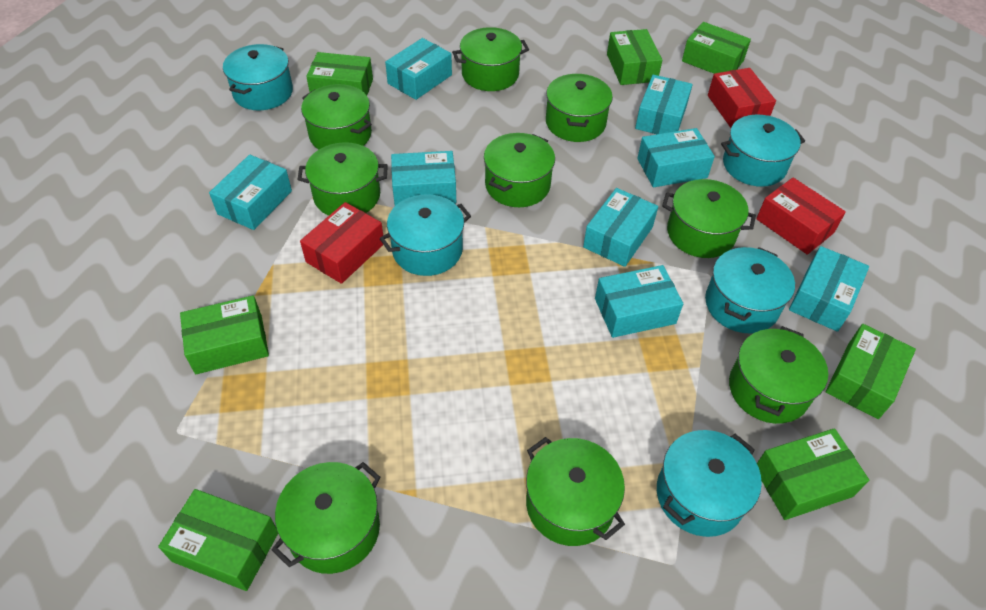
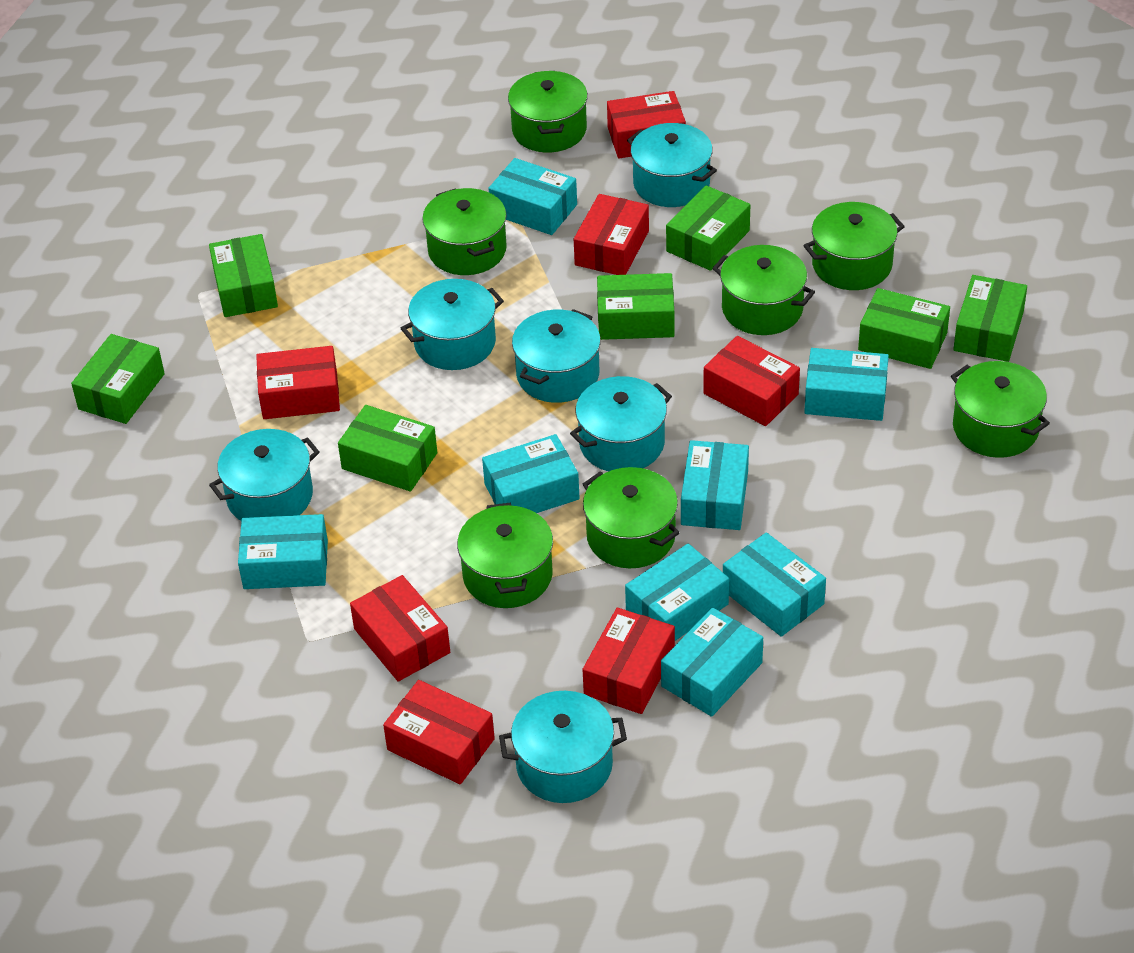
green pot: 9 -> 7
red box: 3 -> 7
turquoise pot: 5 -> 6

